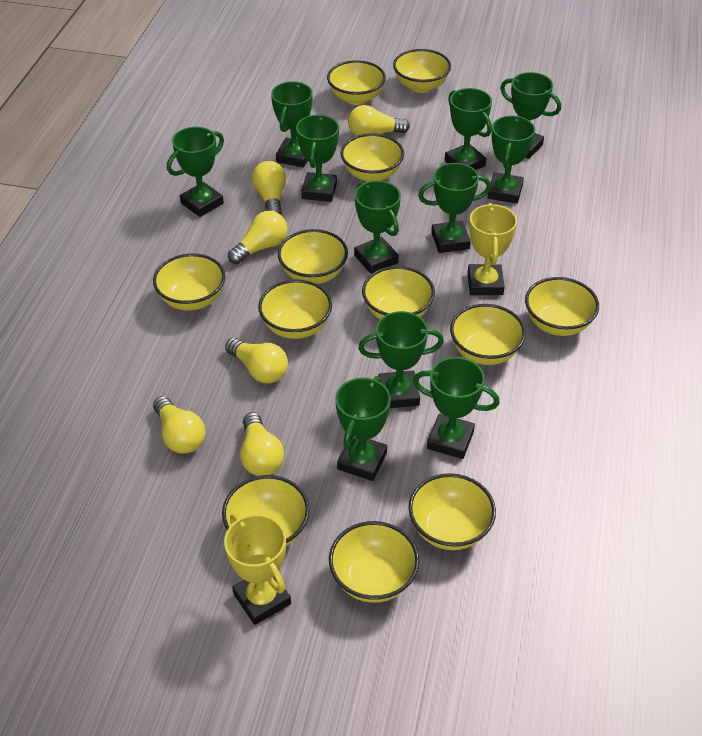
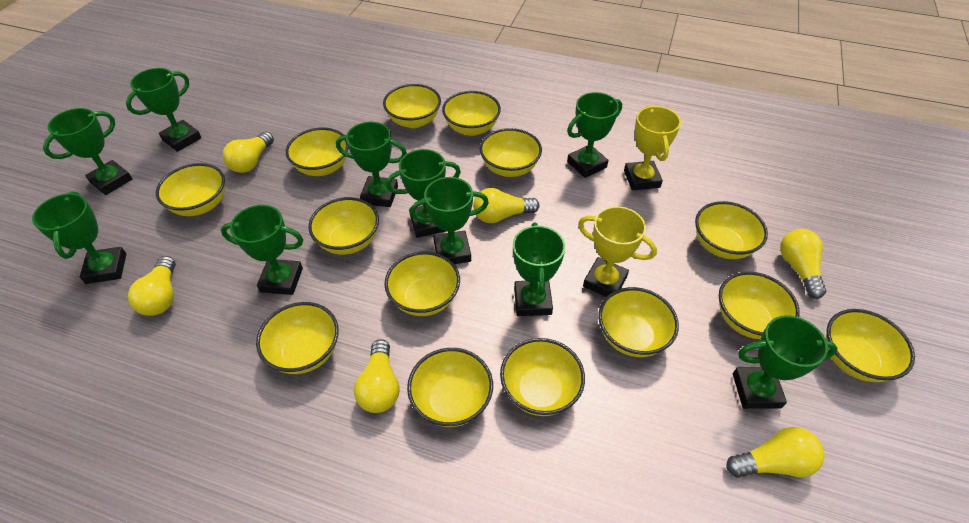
green trophy: 11 -> 10
yellow bowl: 12 -> 14

